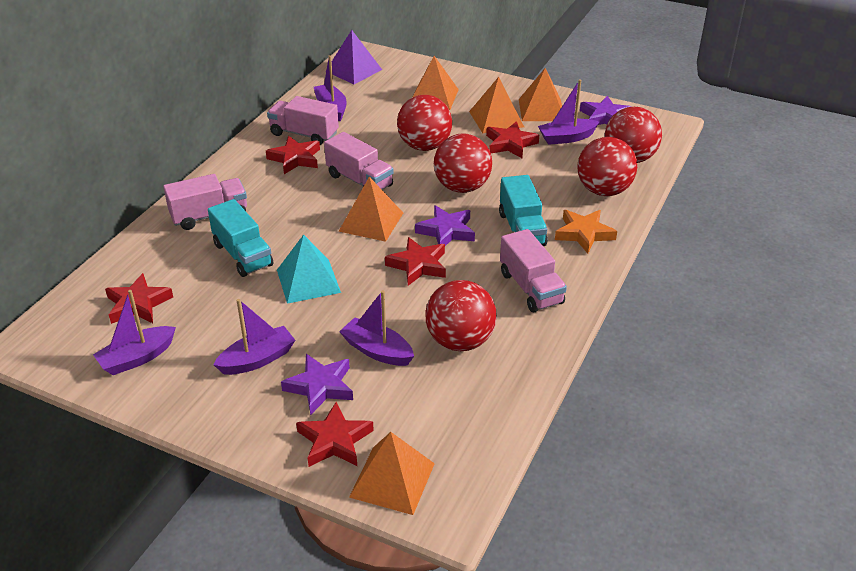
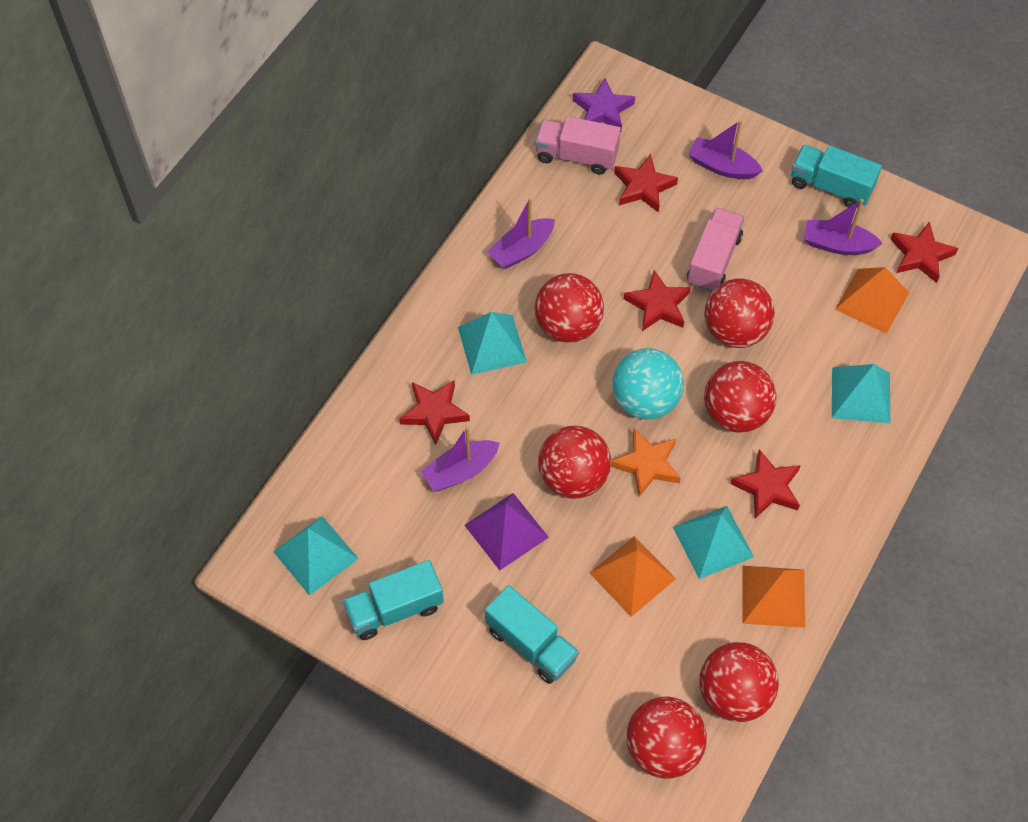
orange pyramid: 5 -> 3
pink truck: 4 -> 2
purple boat: 5 -> 4
purple star: 3 -> 1
red ball: 5 -> 6
turquoise ball: 0 -> 1
turquoise pyramid: 1 -> 4
turquoise truck: 2 -> 3

